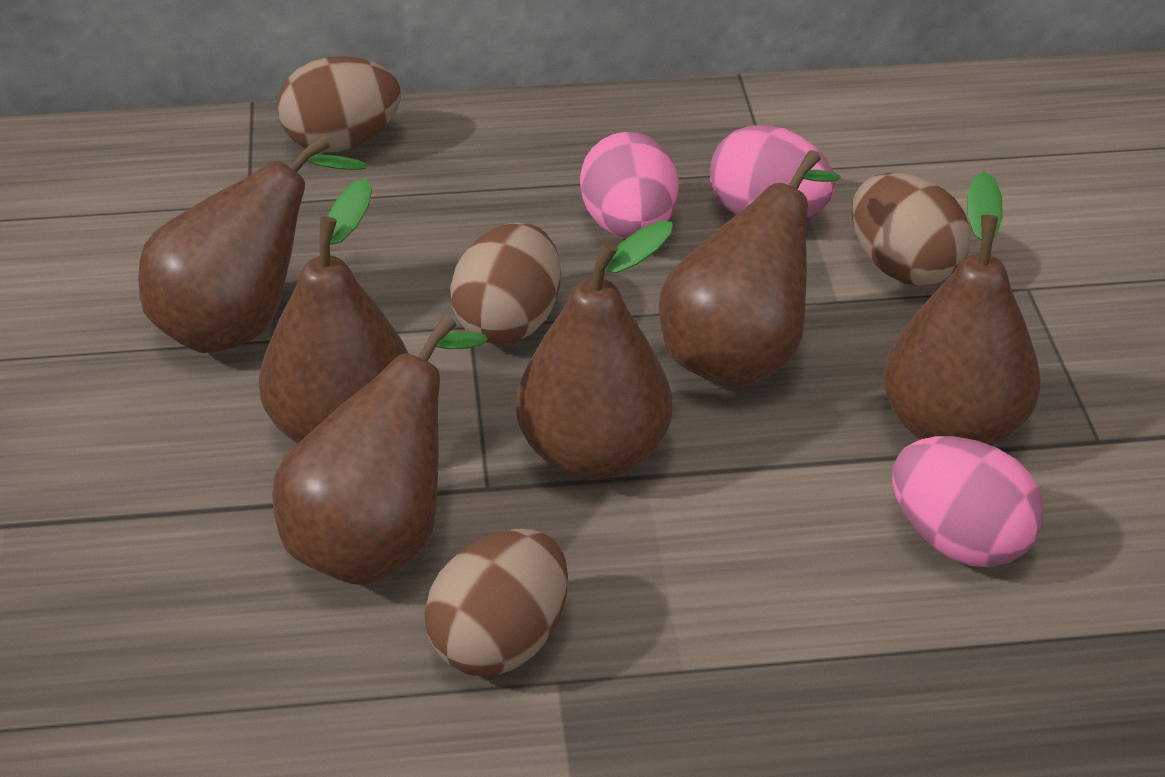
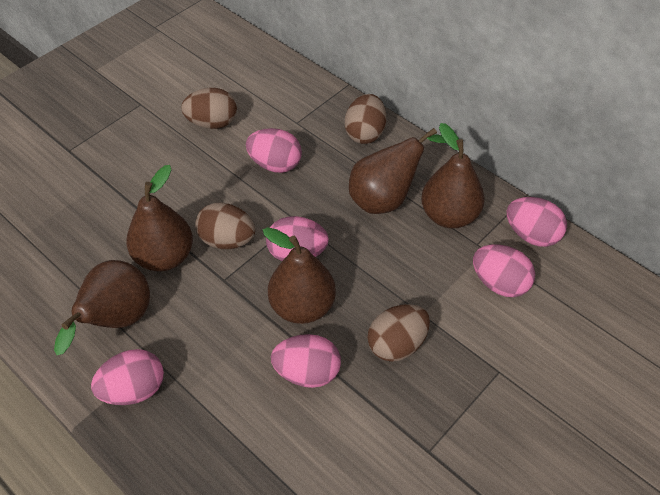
brown pear: 6 -> 5
pink egg: 3 -> 6

